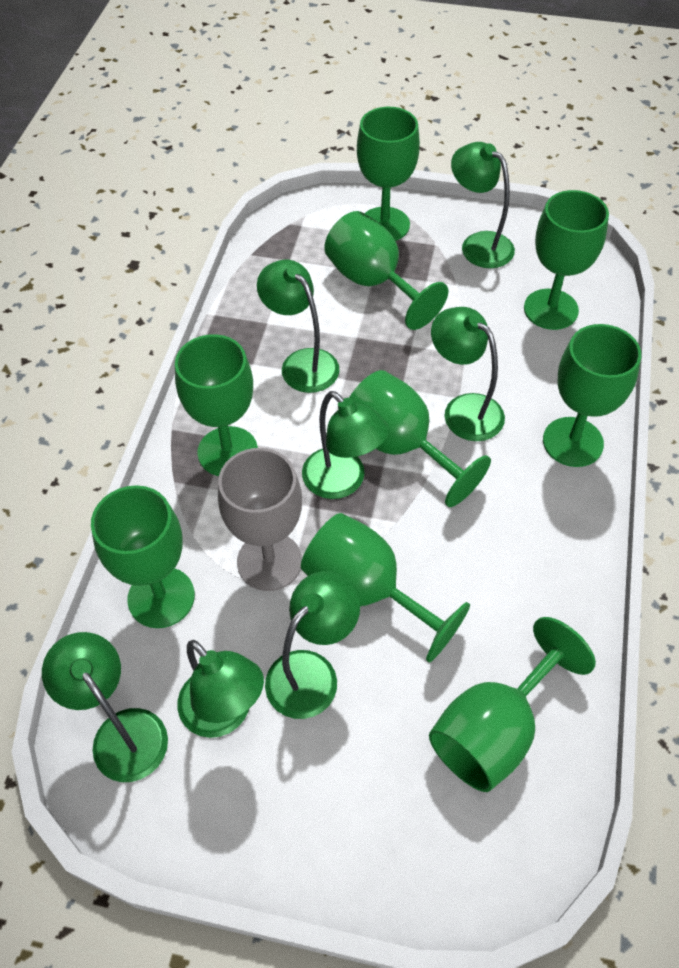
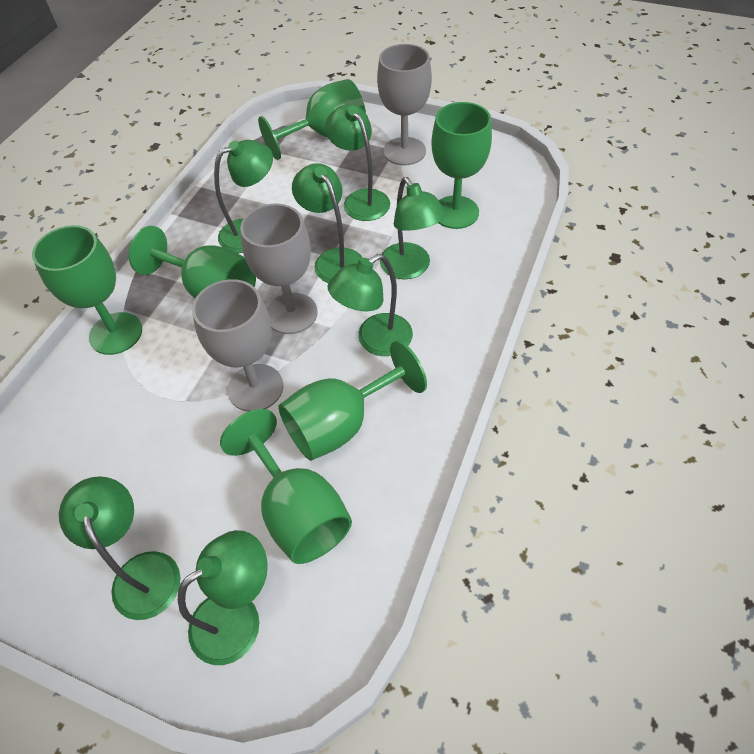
green goblet: 9 -> 6
grey goblet: 1 -> 3

